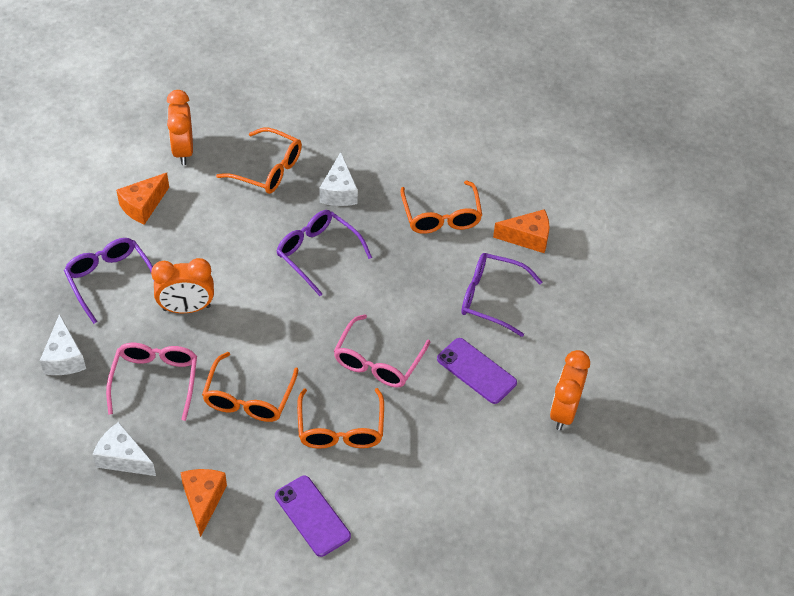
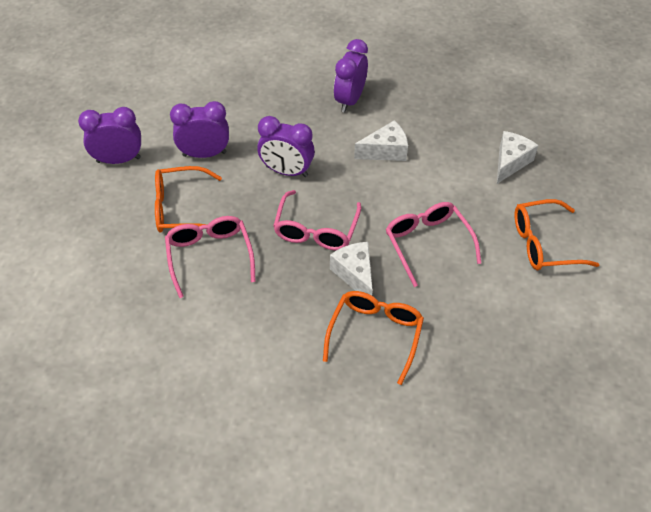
orange cheese: 3 -> 0
orange clock: 3 -> 0
orange glasses: 4 -> 3
pink glasses: 2 -> 3
purple clock: 0 -> 4
purple glasses: 3 -> 0
purple phone: 2 -> 0

